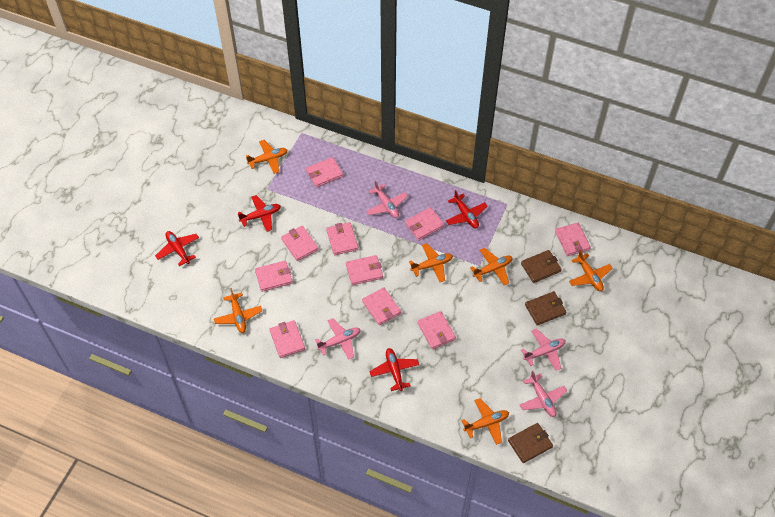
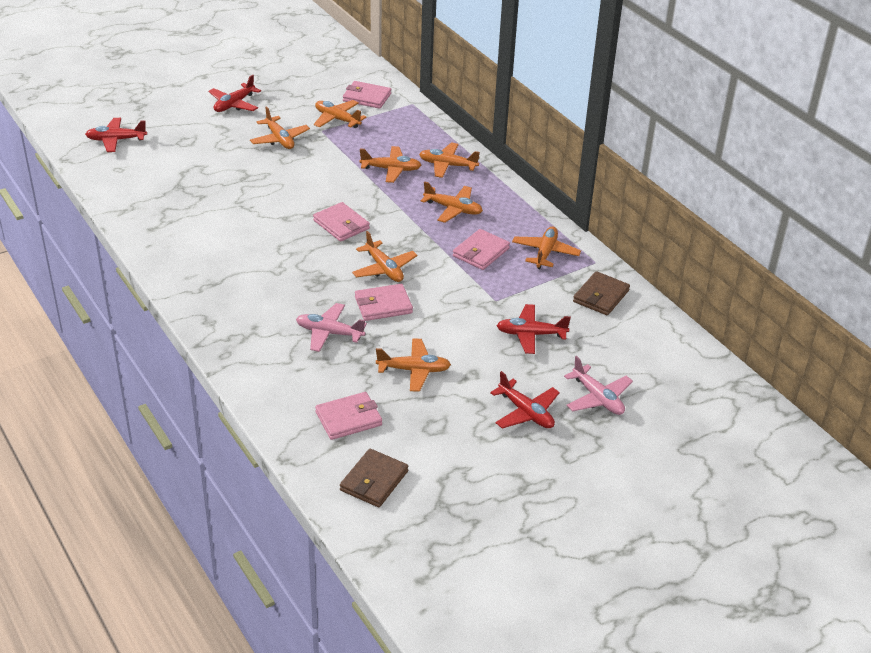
brown wallet: 3 -> 2
orange plane: 6 -> 8
pink plane: 4 -> 2
pink wallet: 10 -> 5

